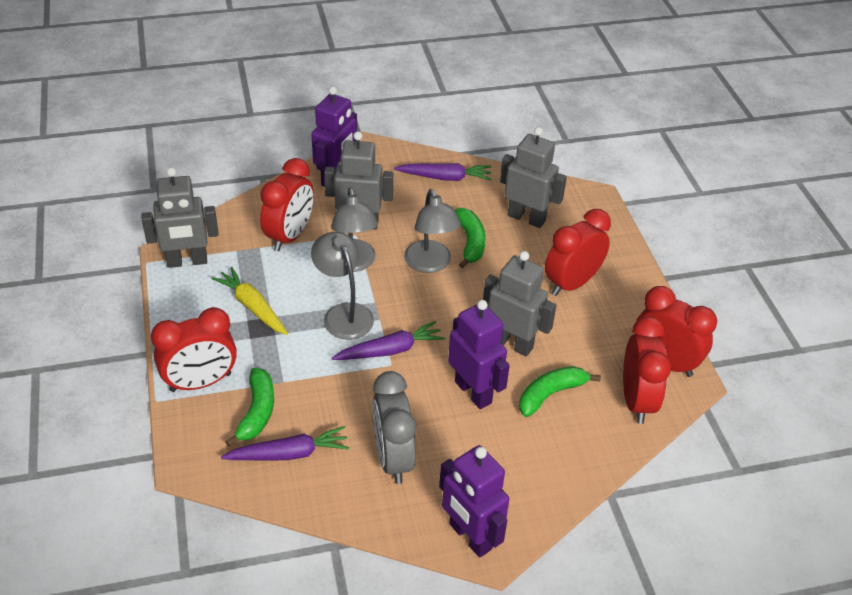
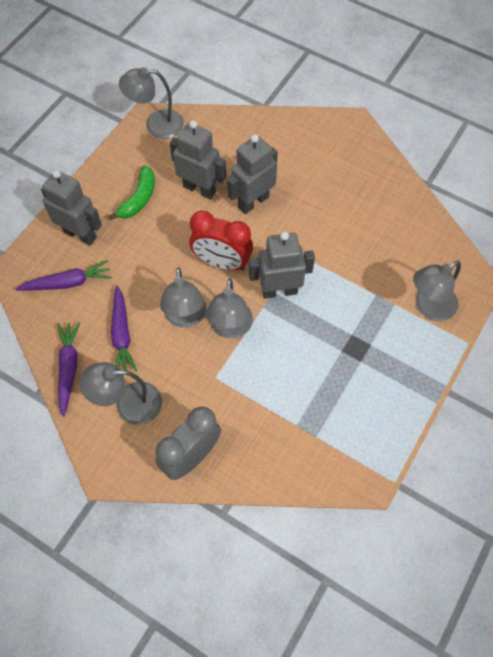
green banana: 3 -> 1
grey lamp: 3 -> 5
purple robot: 3 -> 0
red clock: 5 -> 1
yellow carrot: 1 -> 0

